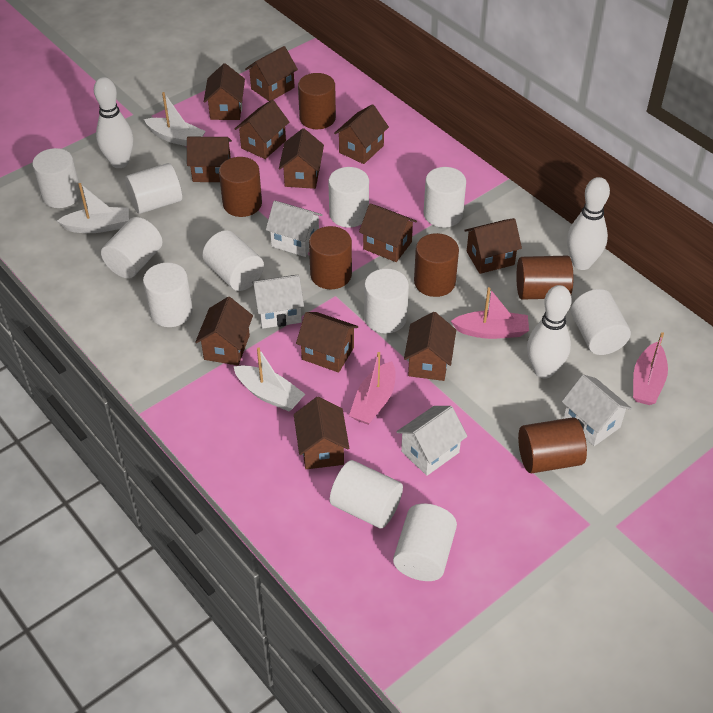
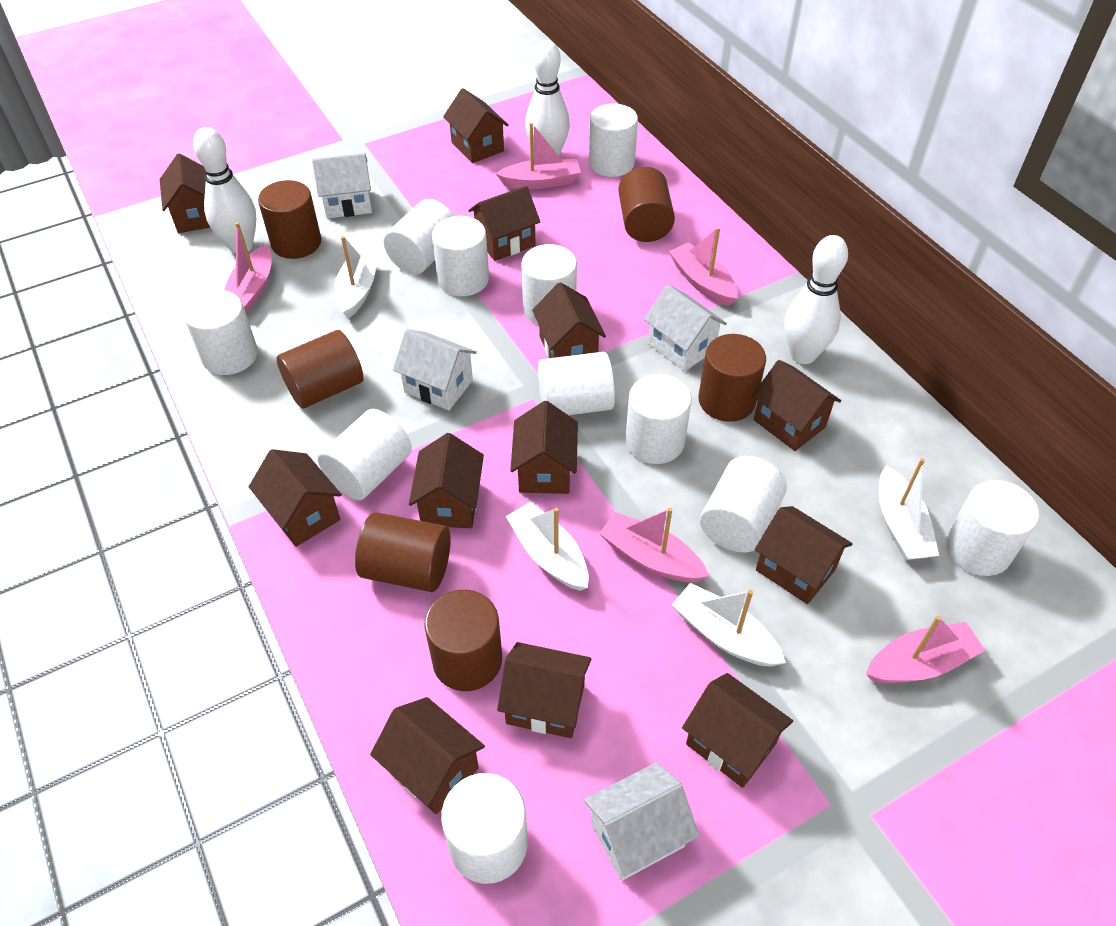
pink boat: 3 -> 5
white boat: 3 -> 4

